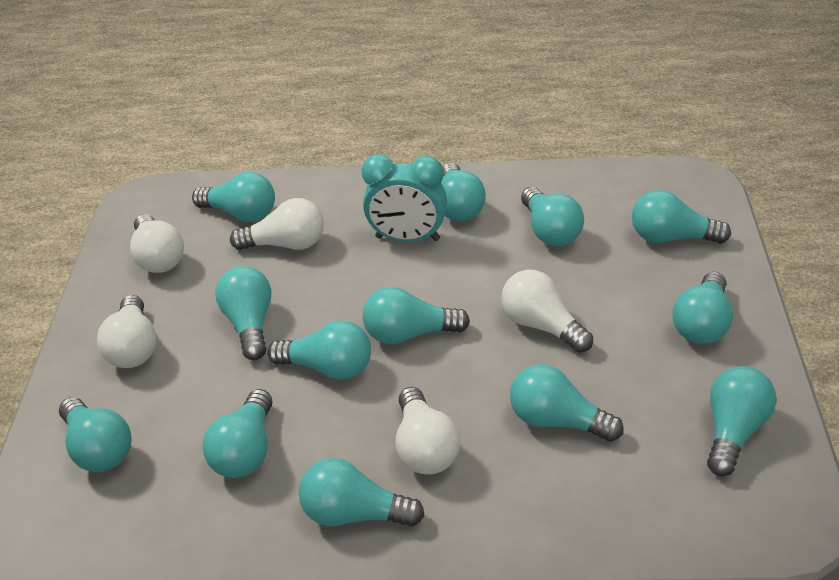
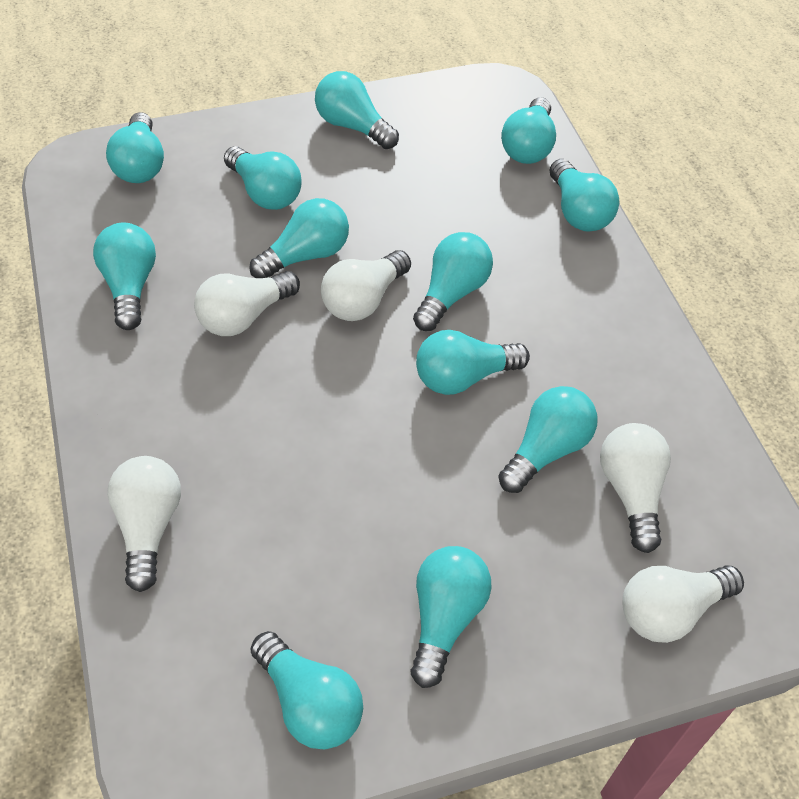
turquoise clock: 1 -> 0
turquoise light bulb: 13 -> 12

